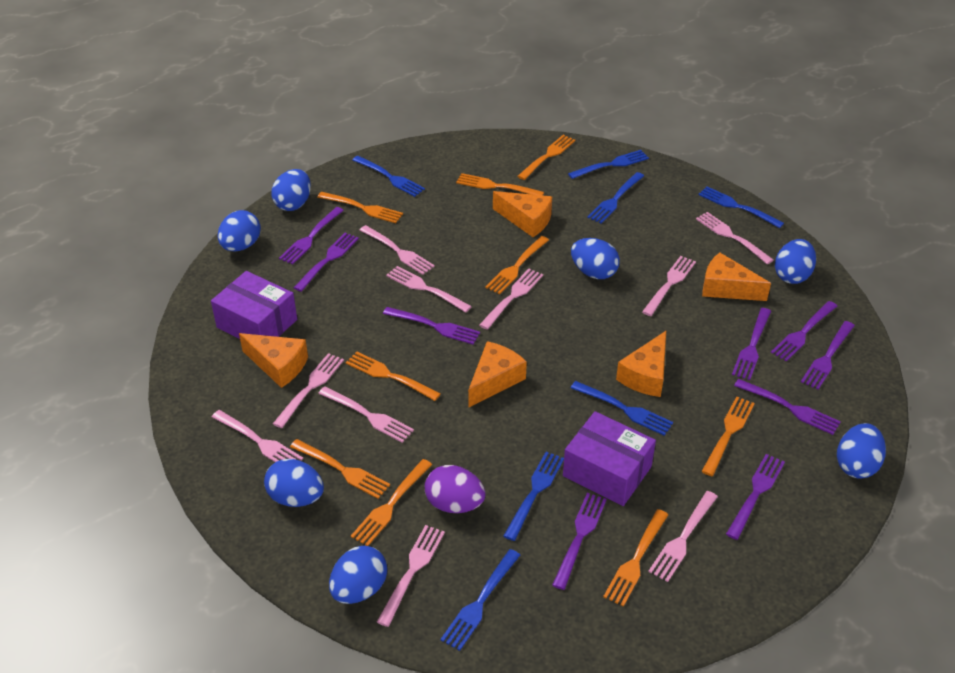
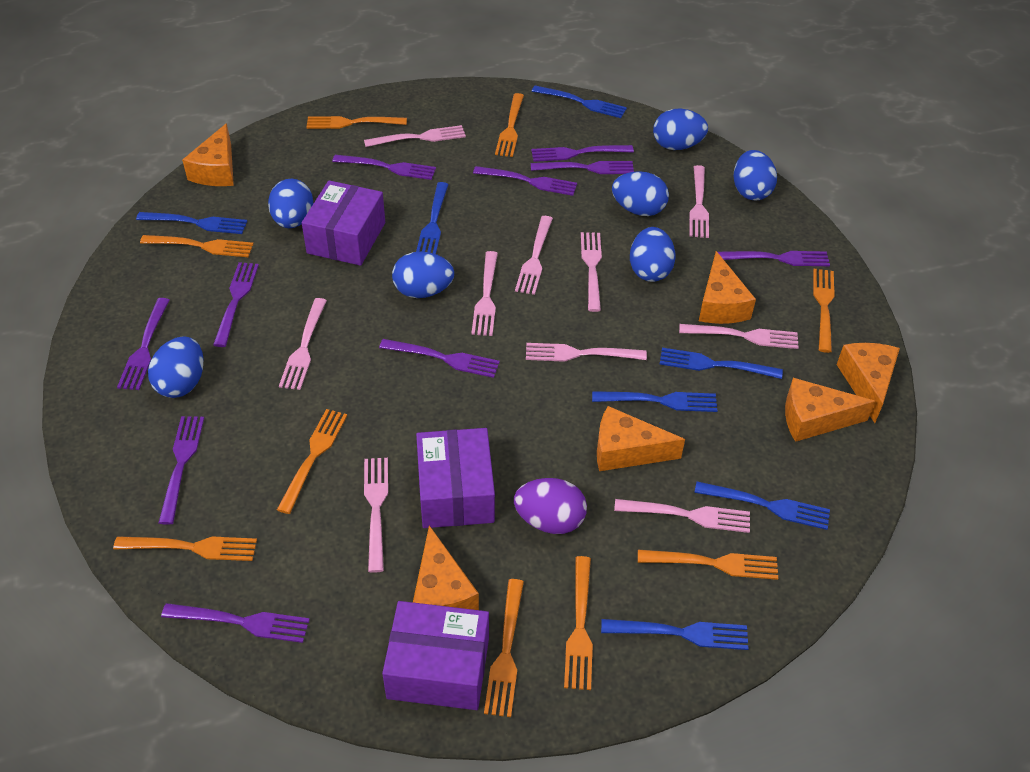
orange cheese: 5 -> 6
purple box: 2 -> 3
purple fork: 9 -> 10

